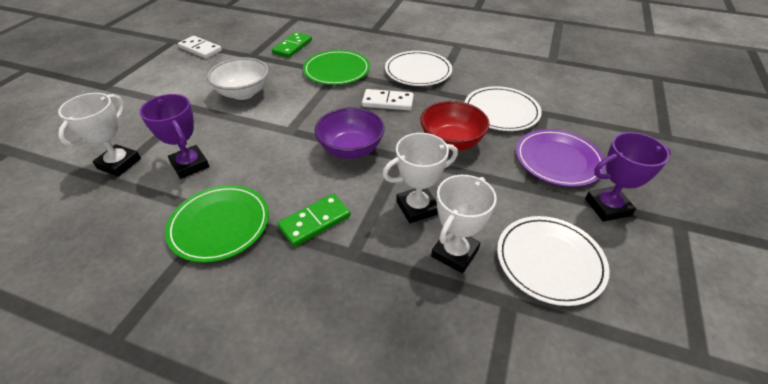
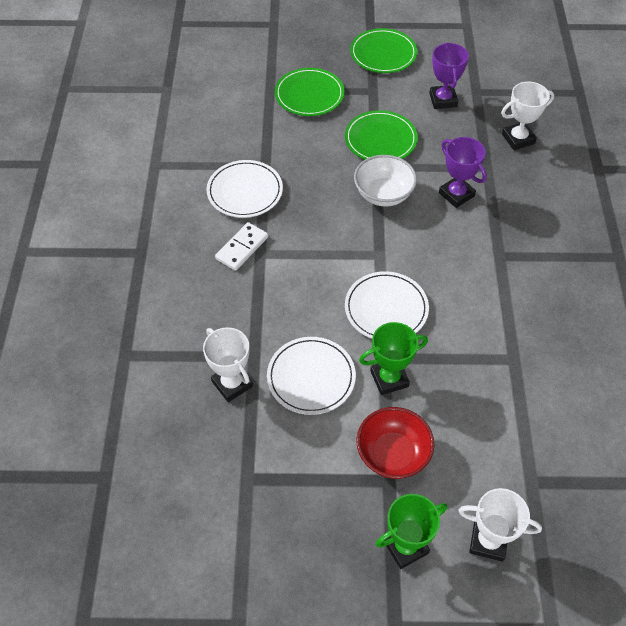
green domino: 2 -> 0
green plate: 2 -> 3
green trophy: 0 -> 2
purple bowl: 1 -> 0
purple plate: 1 -> 0
white domino: 2 -> 1

